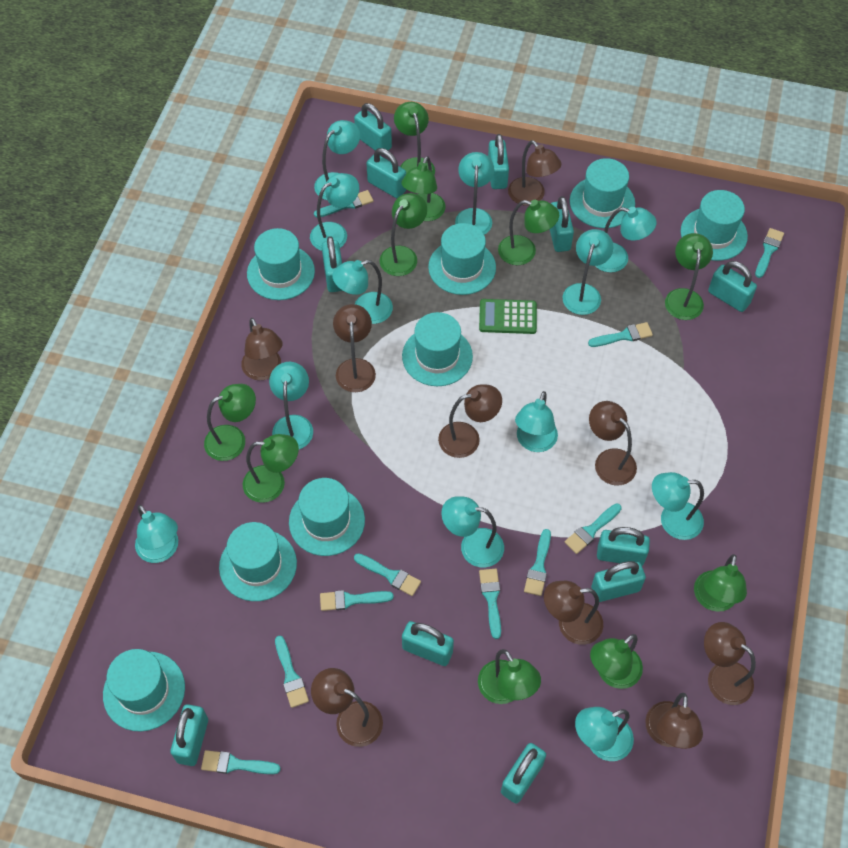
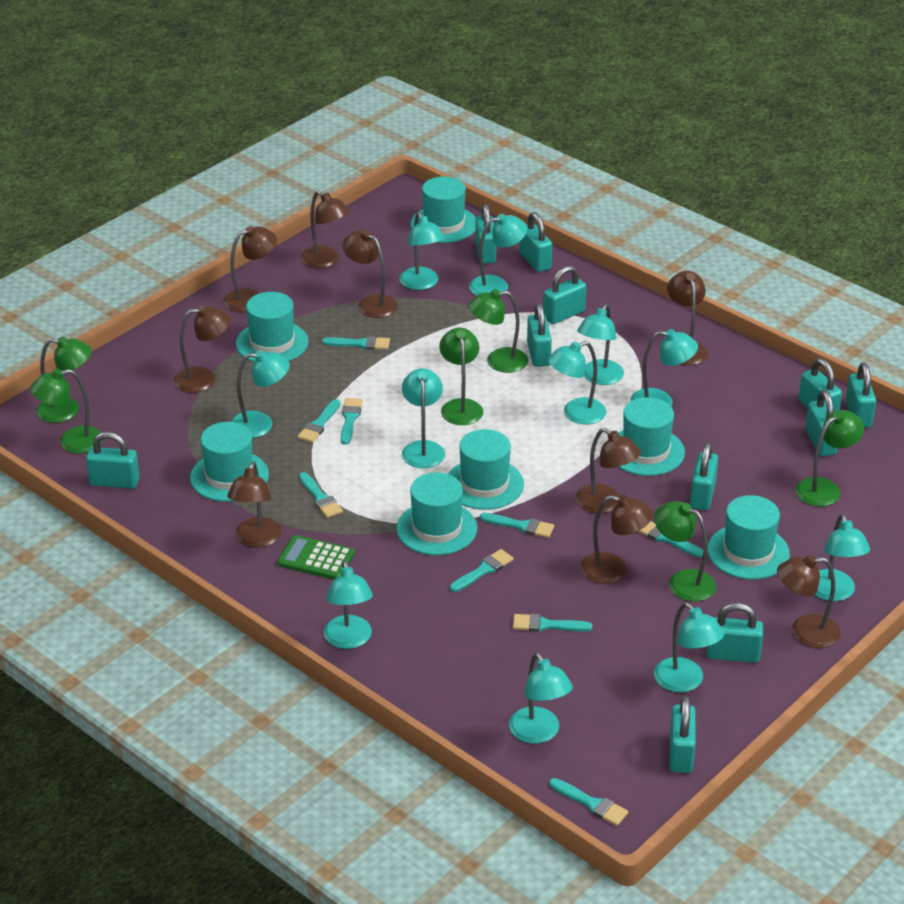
green lamp: 10 -> 6
turquoise brush: 10 -> 9
turquoise hat: 8 -> 7
turquoise lamp: 12 -> 11

